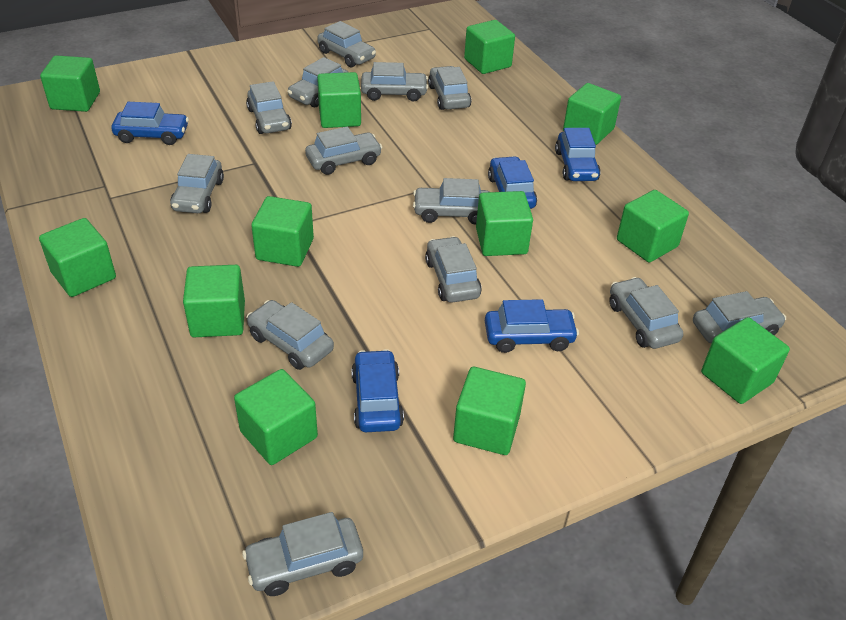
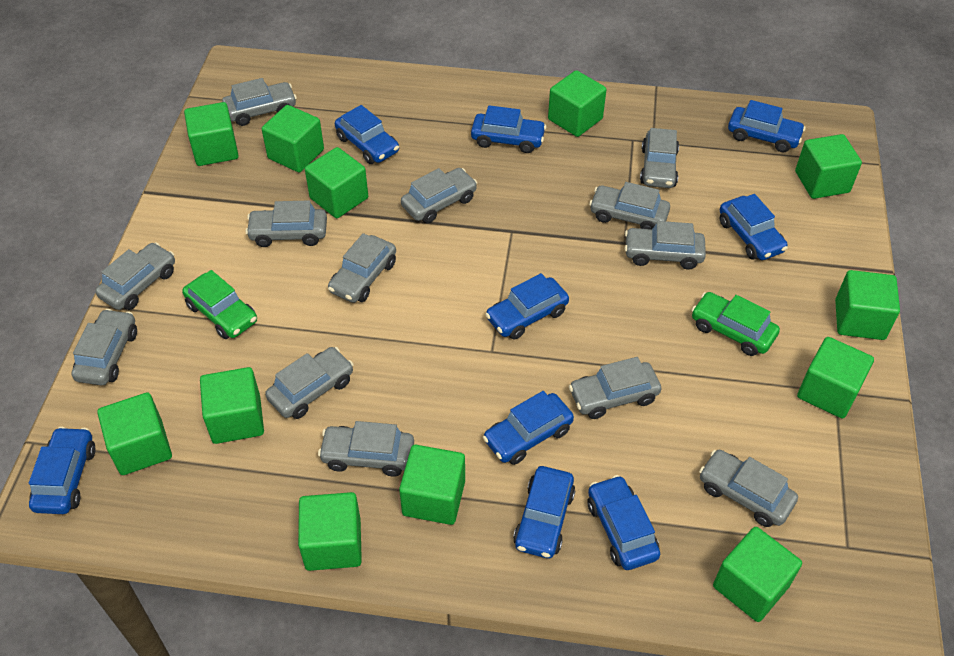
blue car: 5 -> 9
green car: 0 -> 2

